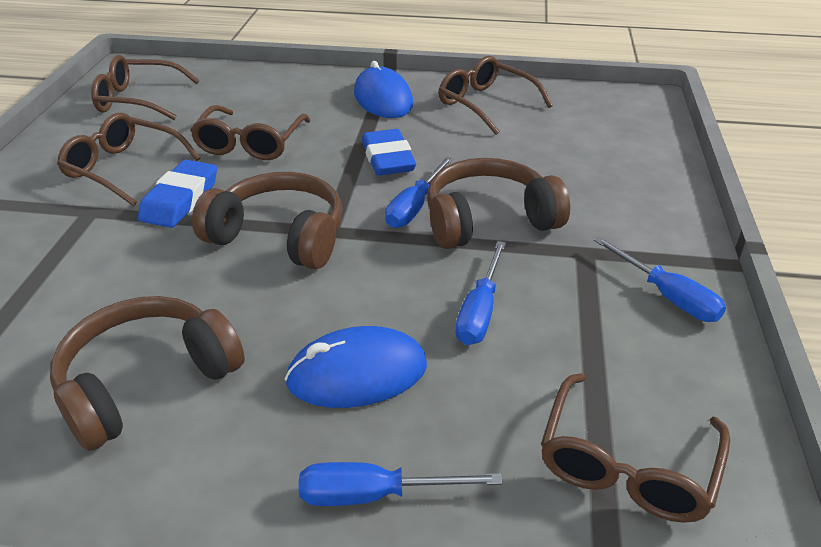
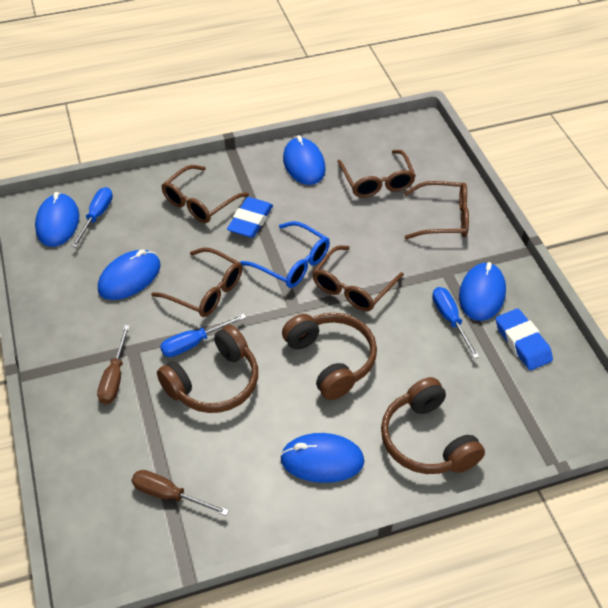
blue glasses: 0 -> 1
blue mouse: 2 -> 5
blue screwdriver: 4 -> 3
brown screwdriver: 0 -> 2

